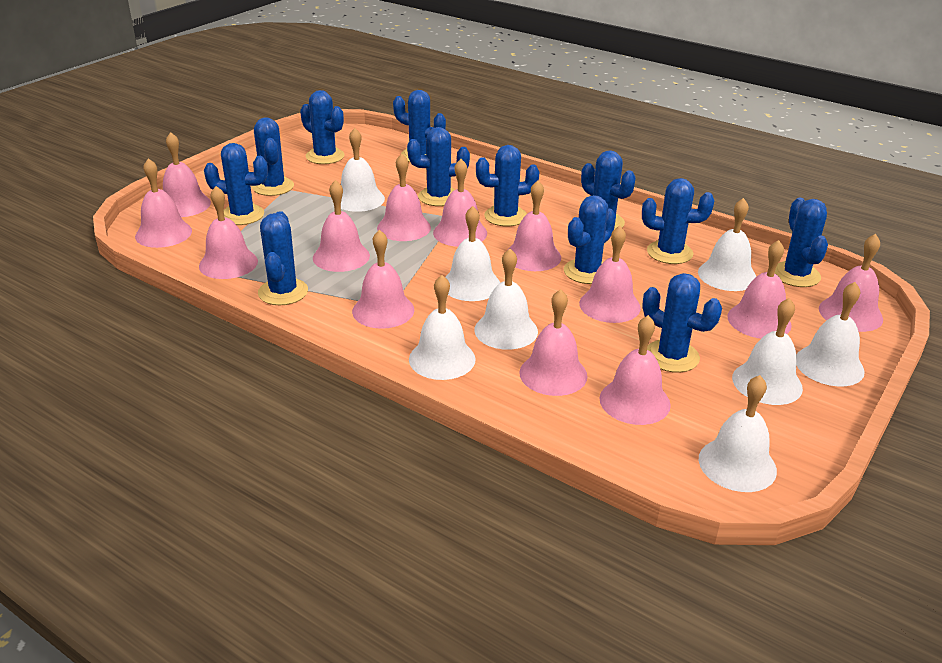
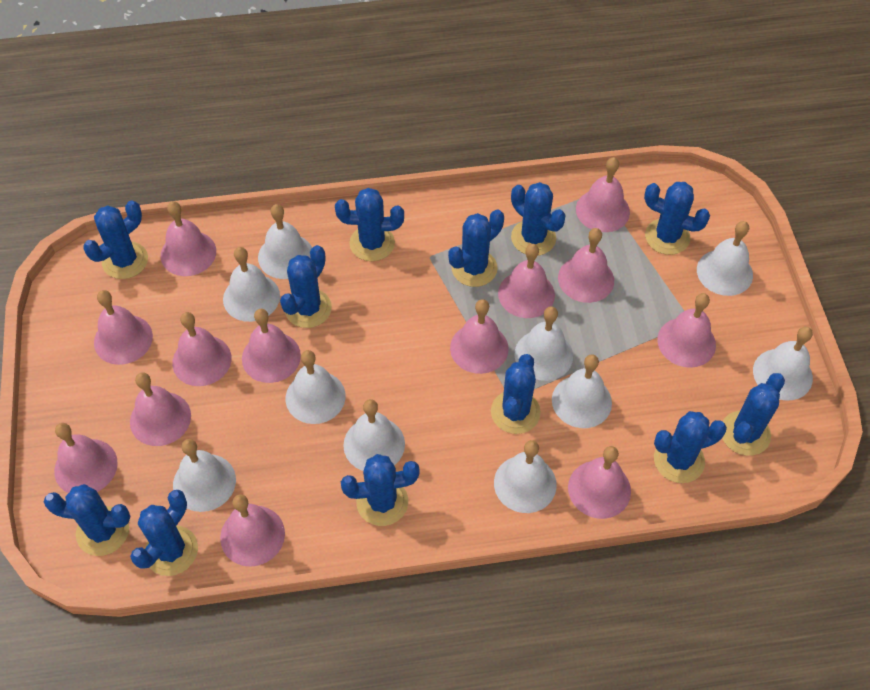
white bell: 8 -> 10

